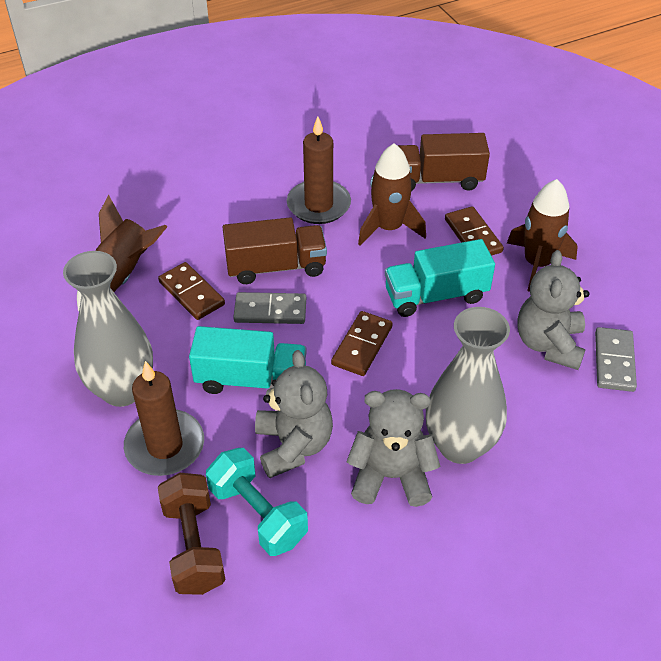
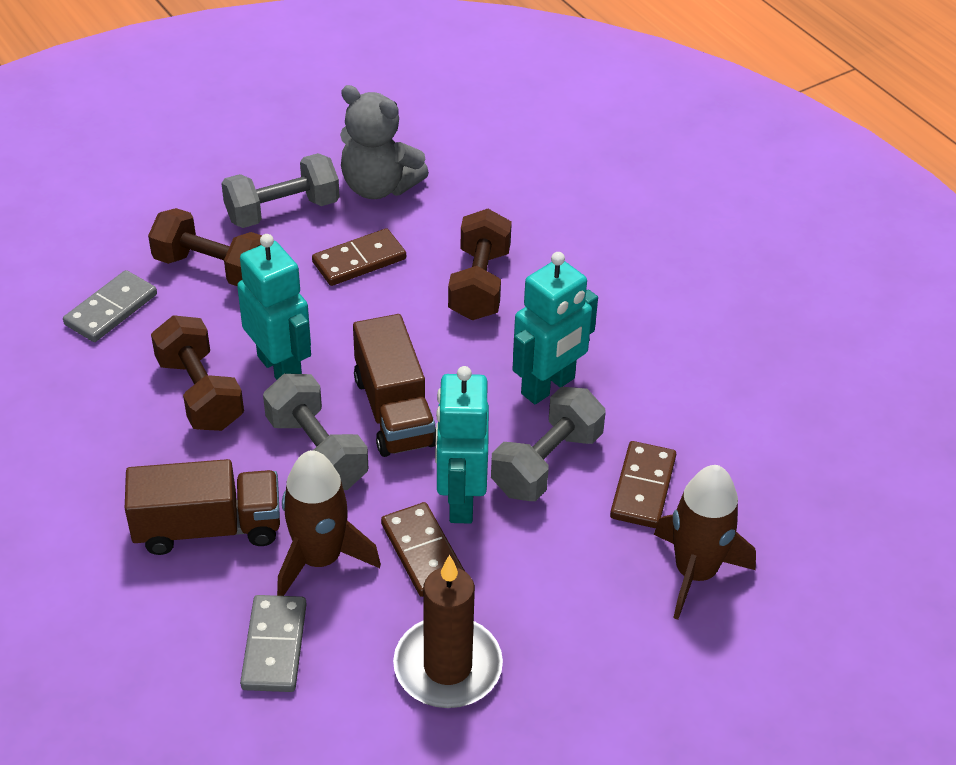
brown candle: 2 -> 1
brown dumbbell: 1 -> 3
brown rocket: 3 -> 2
grey dumbbell: 0 -> 3
grey teddy bear: 3 -> 1
grey vase: 2 -> 0
turquoise dumbbell: 1 -> 0
turquoise robot: 0 -> 3
turquoise truck: 2 -> 0

